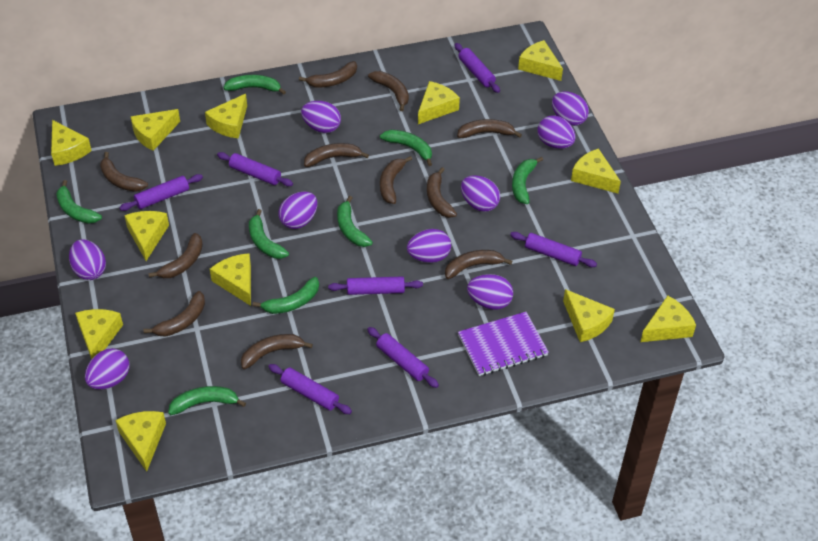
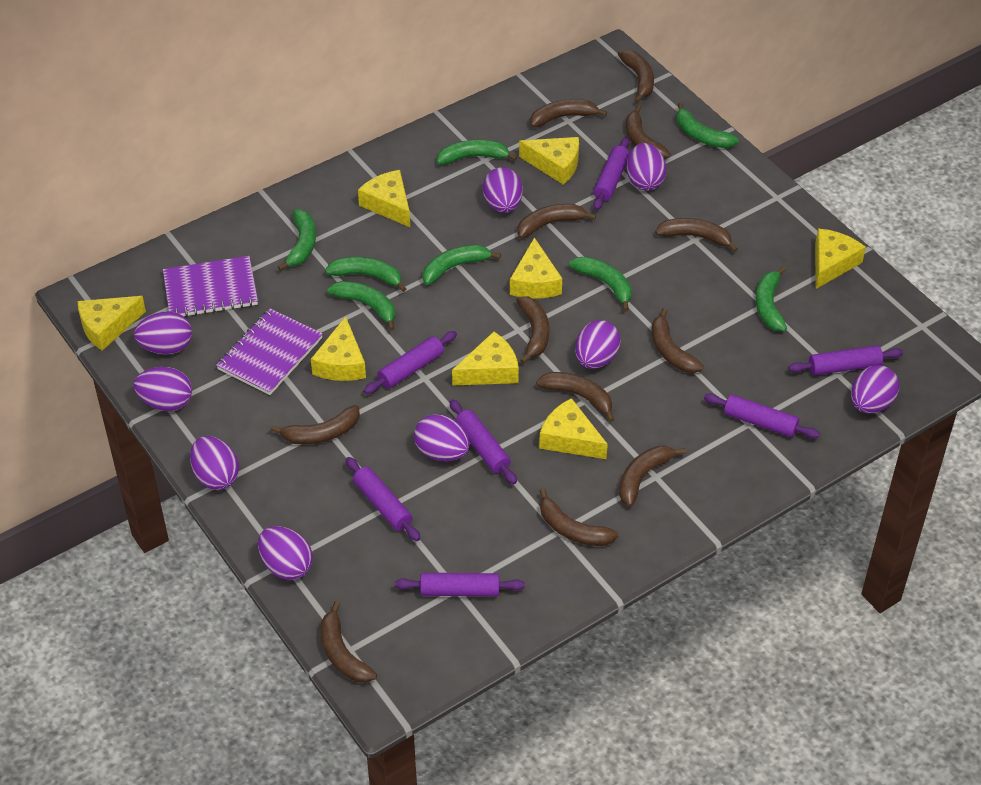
brown banana: 11 -> 12
purple notebook: 1 -> 2
yellow cheese: 12 -> 8

